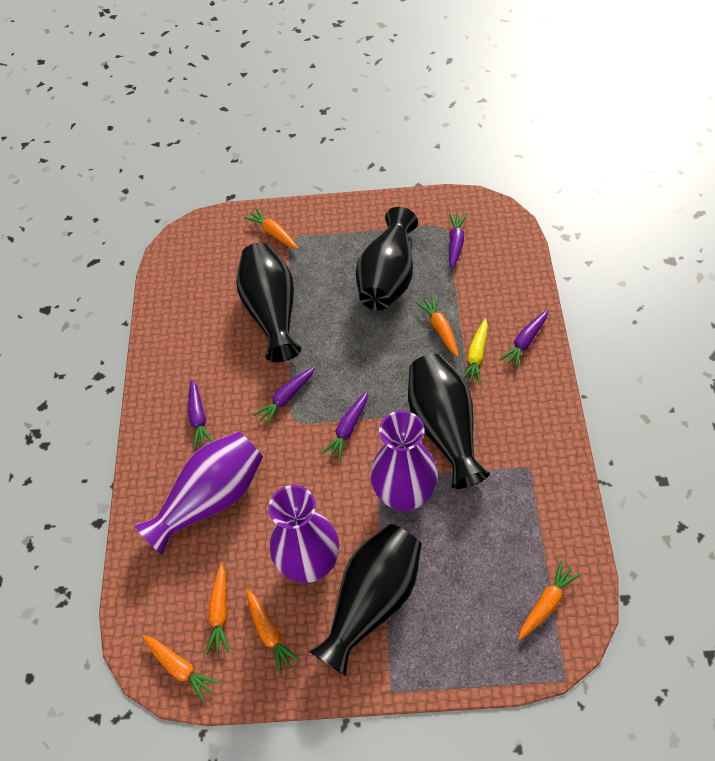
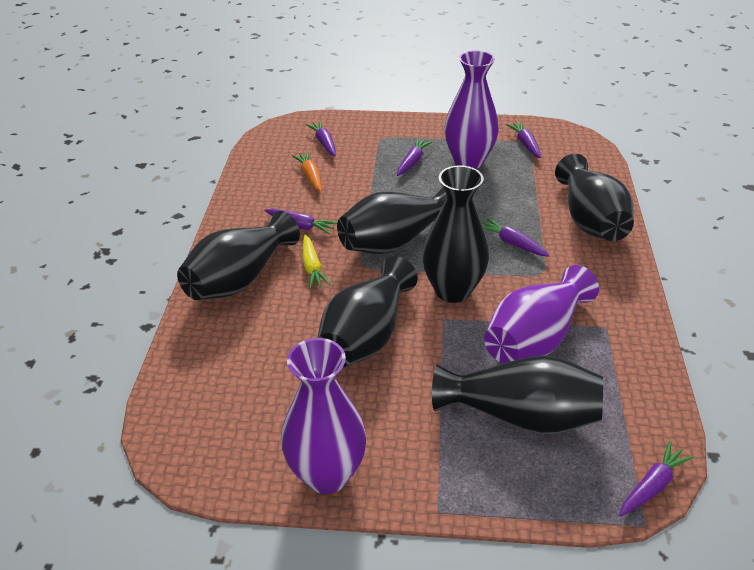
black vase: 4 -> 6
orange carrot: 6 -> 1
purple carrot: 5 -> 6

